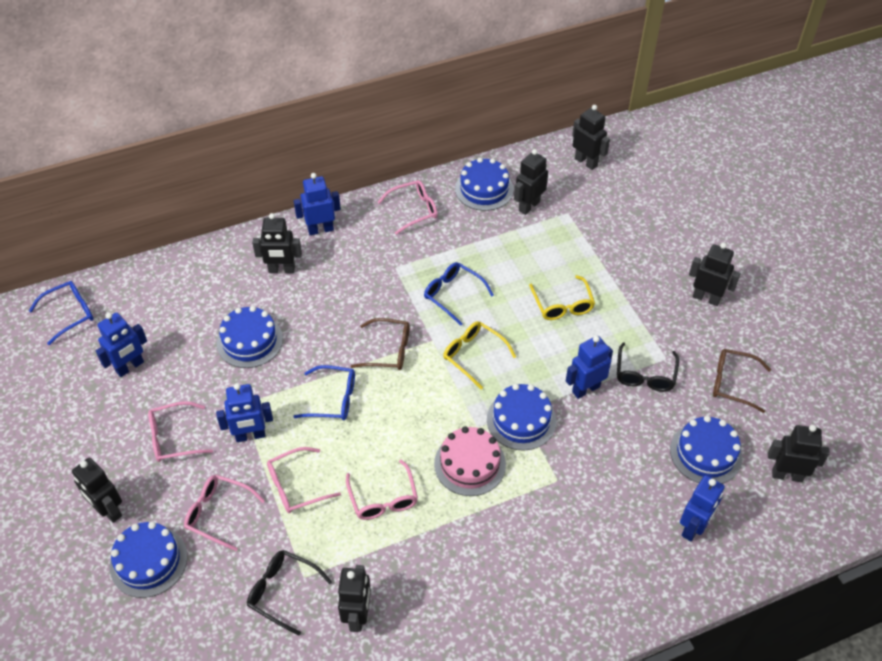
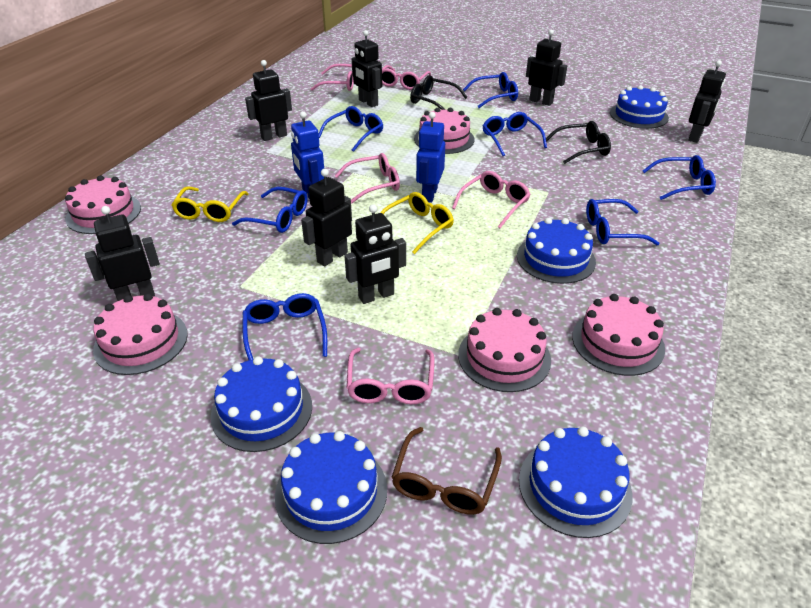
blue glasses: 3 -> 7
blue robot: 5 -> 2
brown glasses: 2 -> 1
pink cake: 1 -> 5

